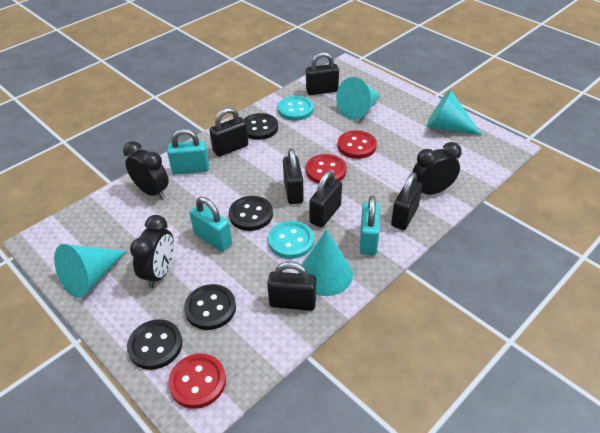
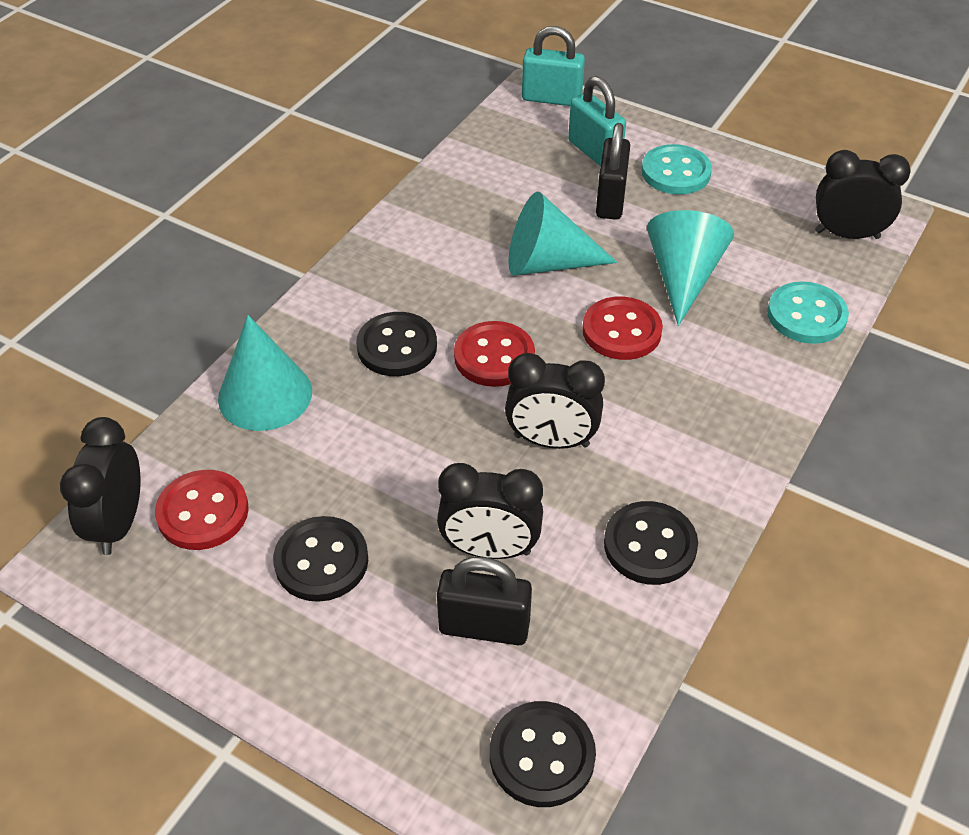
black clock: 3 -> 4
black padlock: 6 -> 2
turquoise cone: 4 -> 3
turquoise padlock: 3 -> 2

